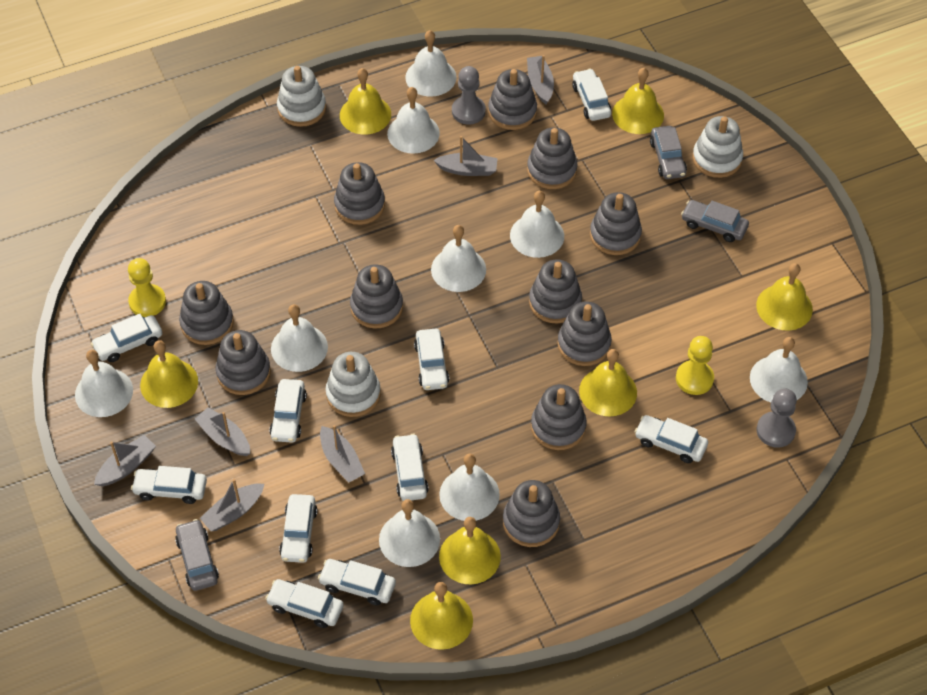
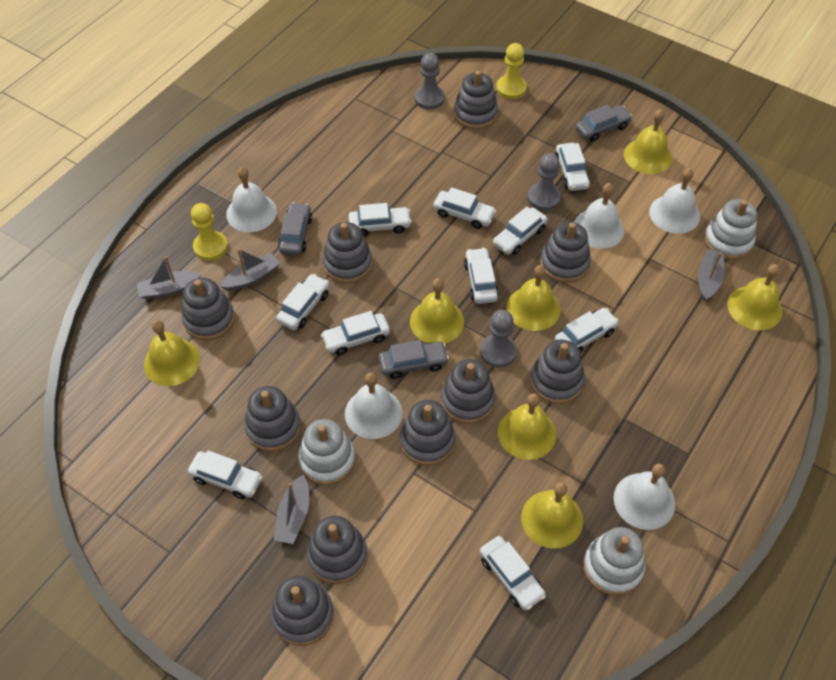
grey boat: 6 -> 4
grey pawn: 2 -> 3
grey stacking toy: 11 -> 10
white bell: 9 -> 5

